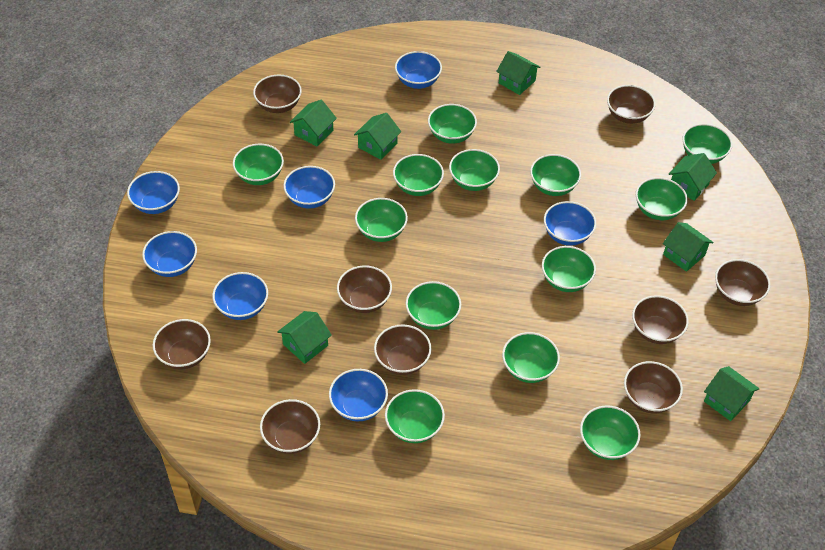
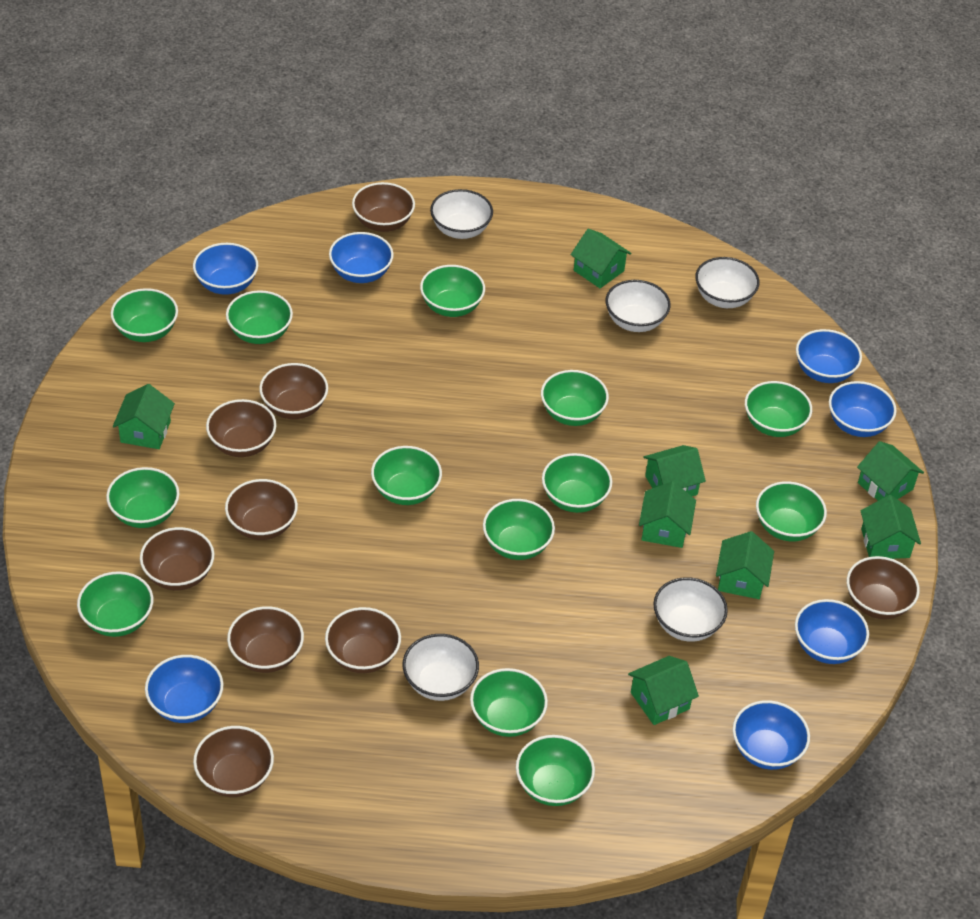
green house: 7 -> 8
white bowl: 0 -> 5

